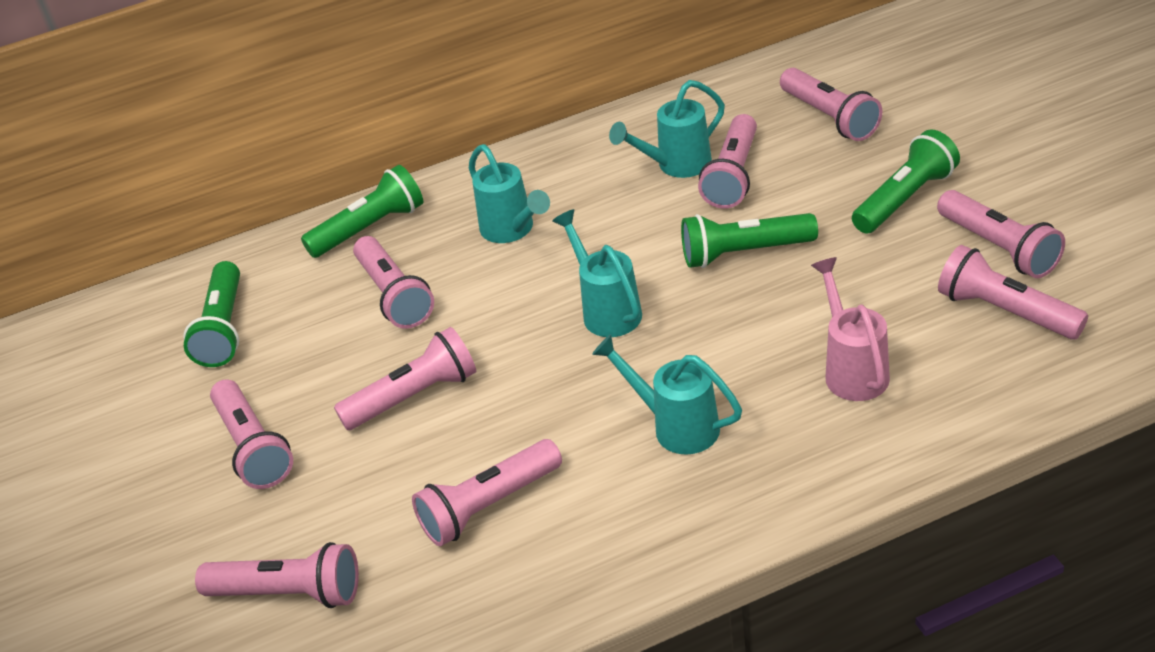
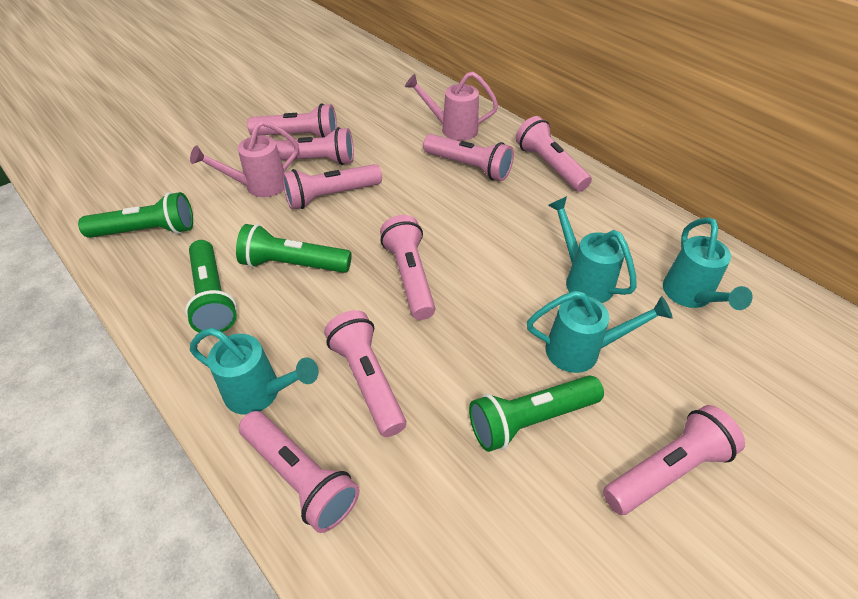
pink watering can: 1 -> 2

